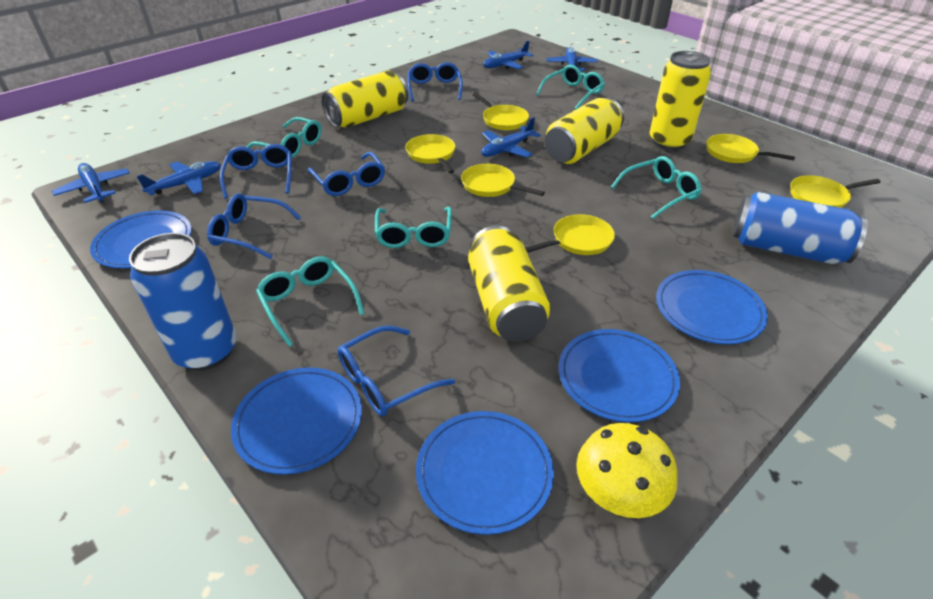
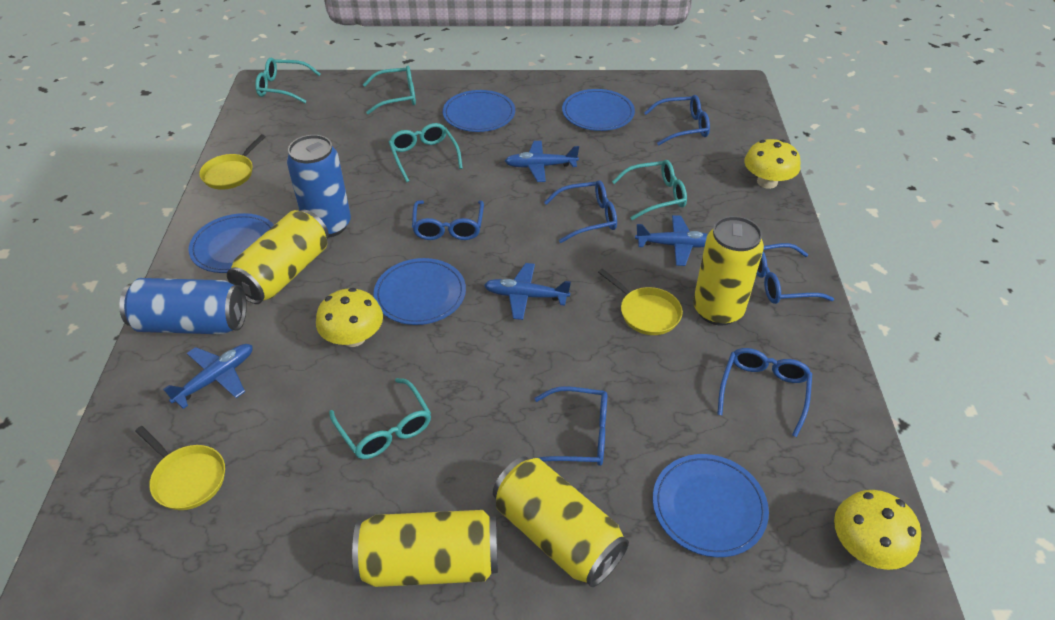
blue glasses: 5 -> 6
blue plane: 5 -> 4
yellow mushroom: 1 -> 3
yellow pan: 6 -> 3

